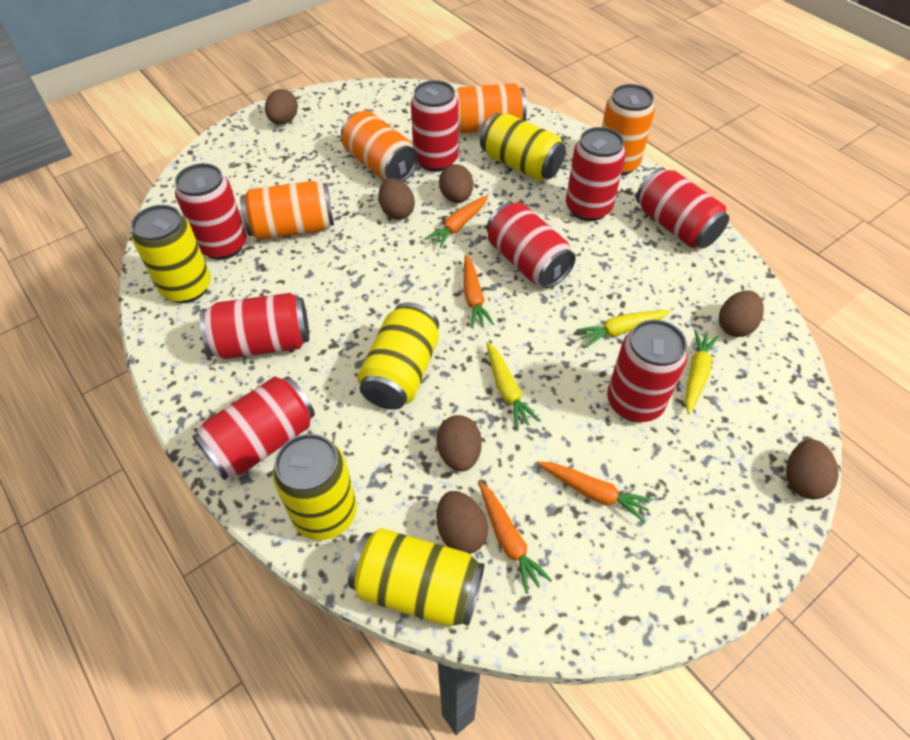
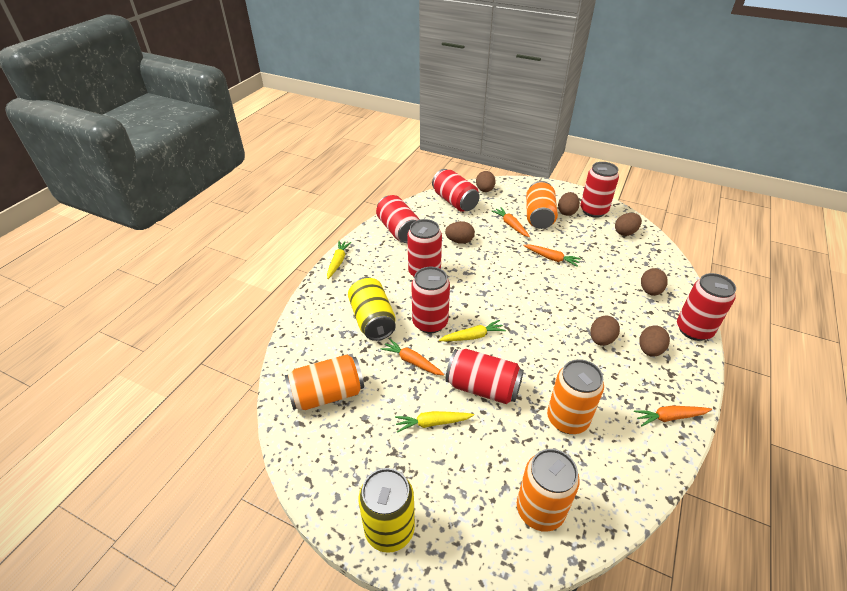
red can: 8 -> 7
yellow can: 5 -> 2

